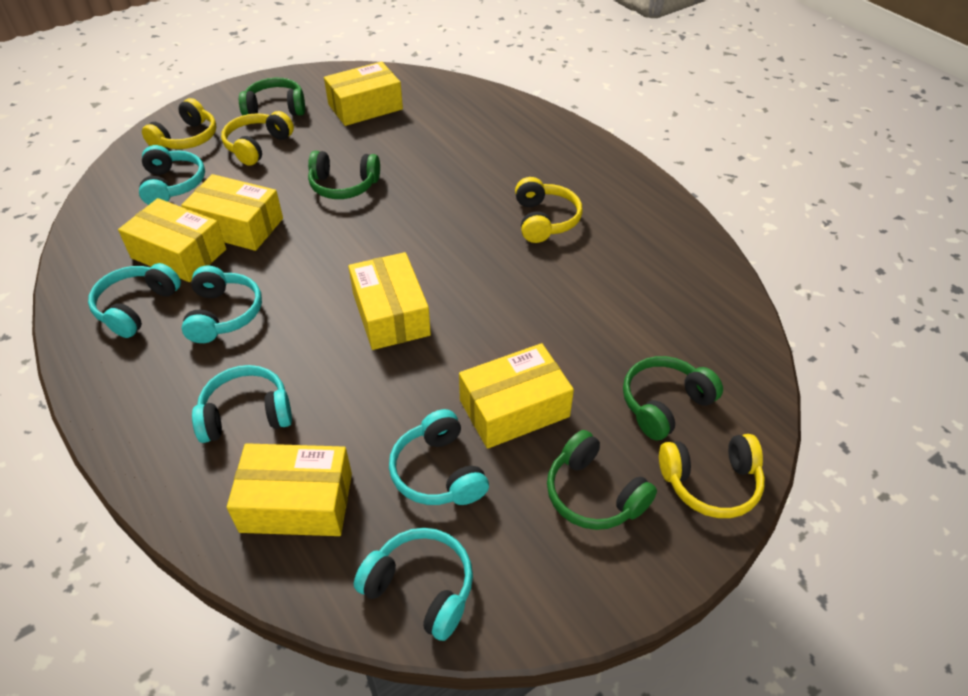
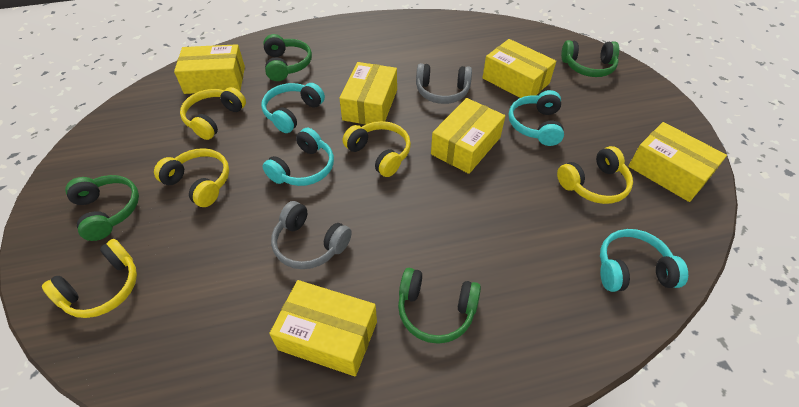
grey headphones: 0 -> 2
turquoise headphones: 6 -> 4
yellow headphones: 4 -> 5

